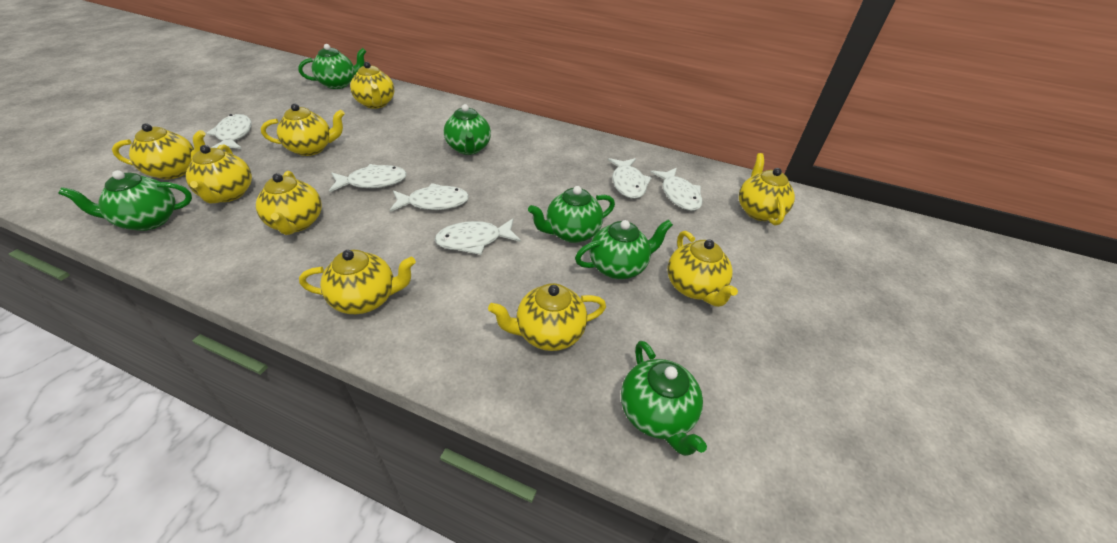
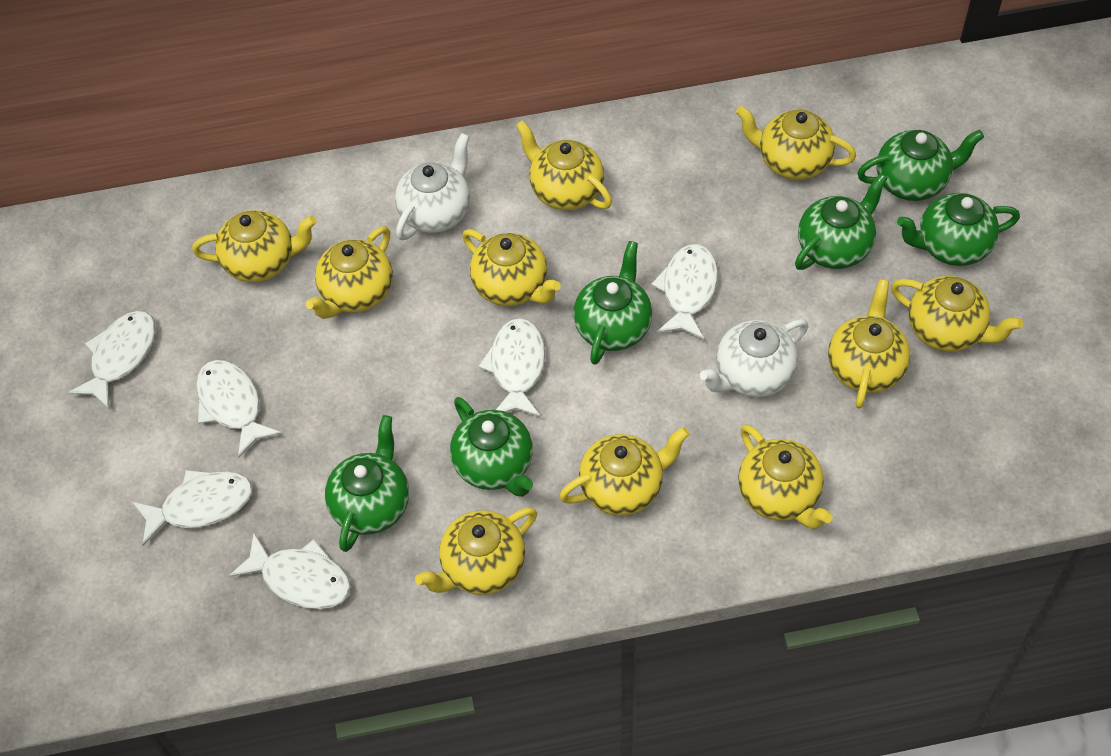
white teapot: 0 -> 2
yellow teapot: 9 -> 10

